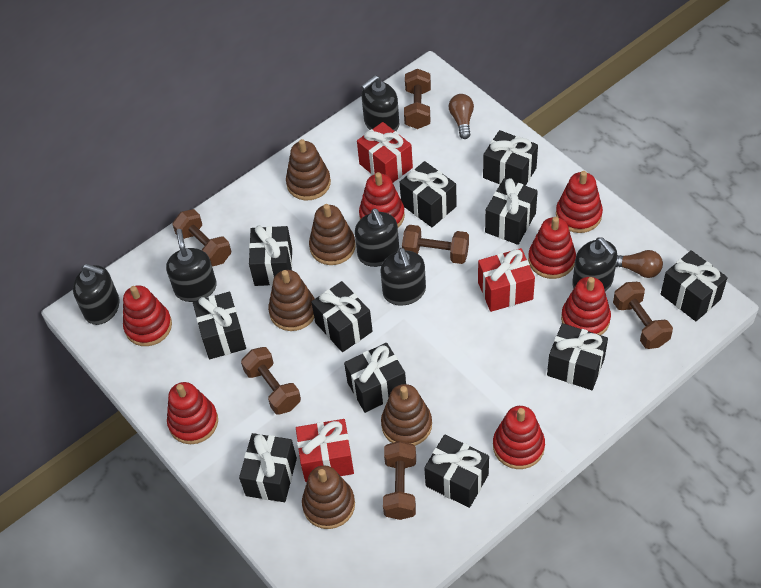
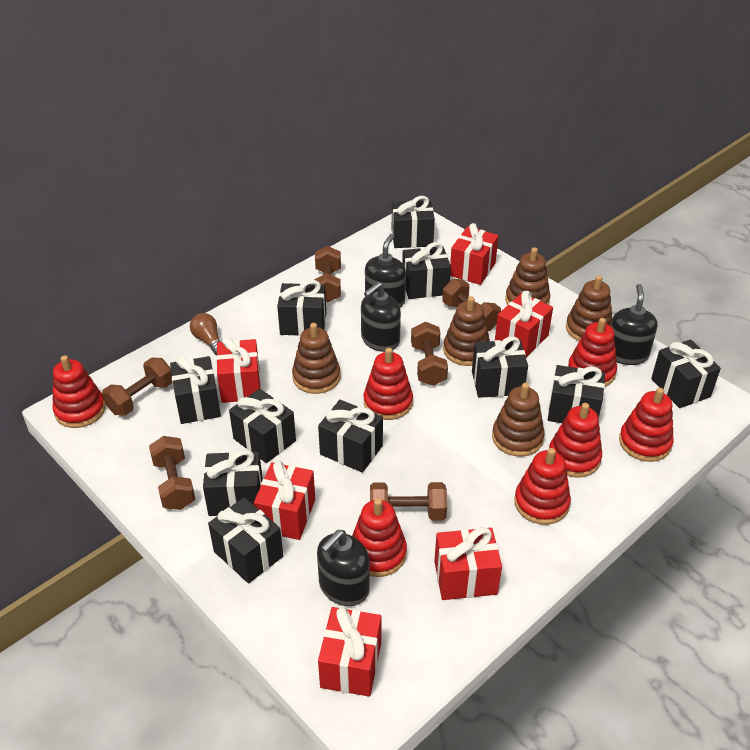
black soap dispenser: 6 -> 4
brown light bulb: 2 -> 1
red gift: 3 -> 6

